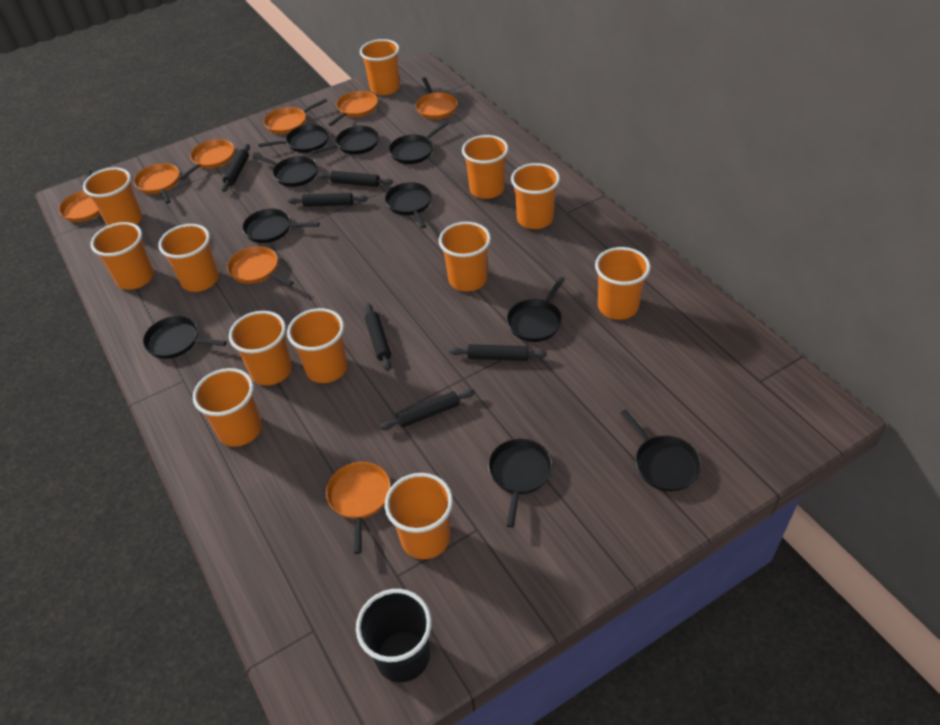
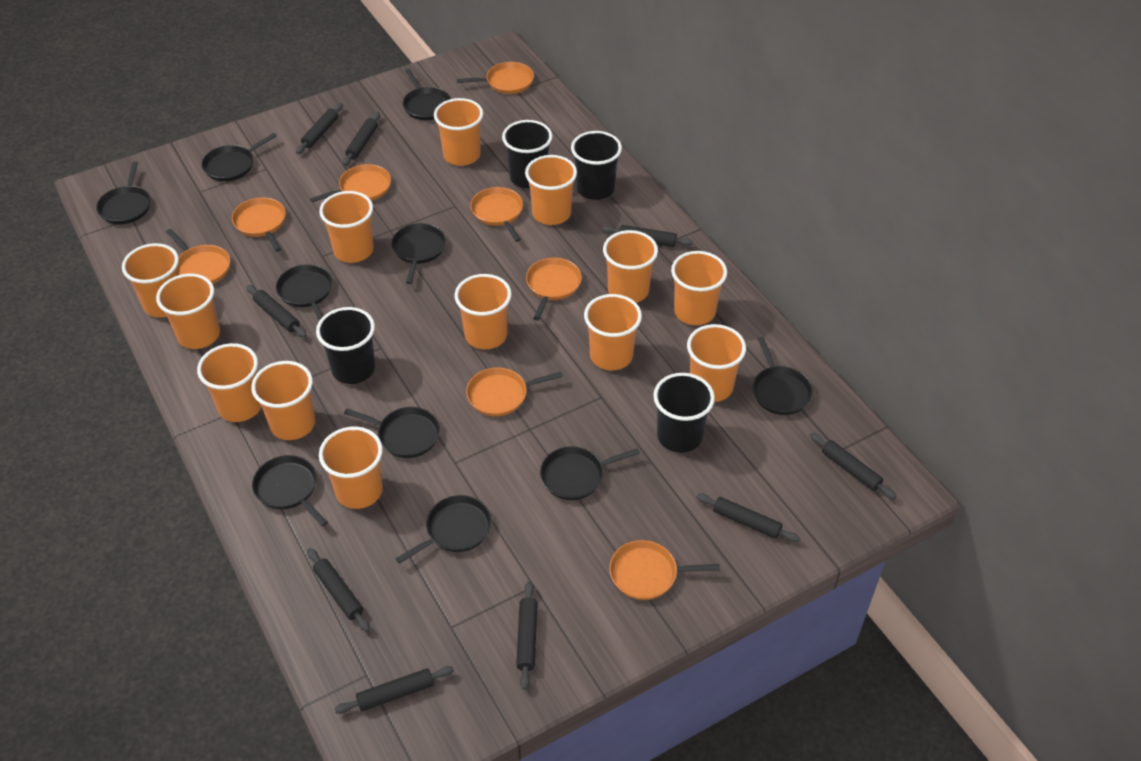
black cup: 1 -> 4
black rolling pin: 6 -> 9
orange cup: 12 -> 13

